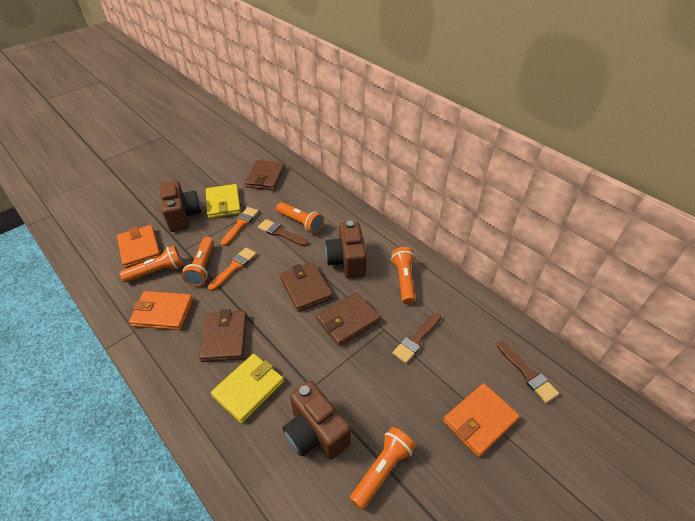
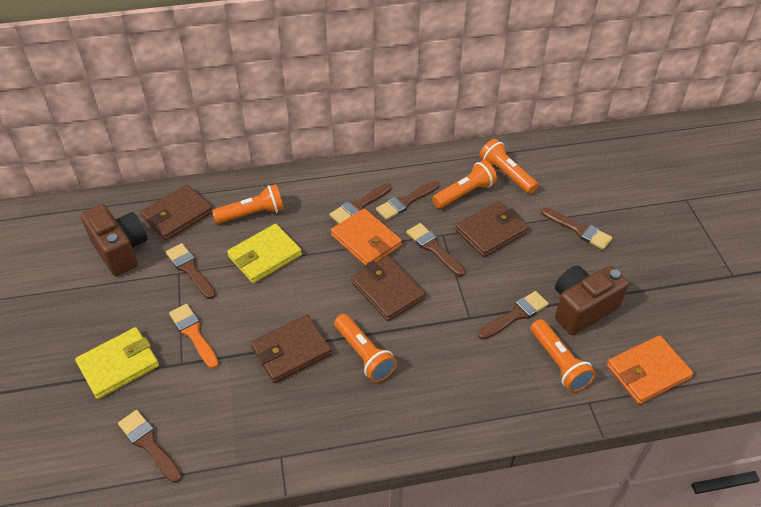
brown brush: 3 -> 7
brown camera: 3 -> 2
orange brush: 2 -> 1
orange wallet: 3 -> 2

